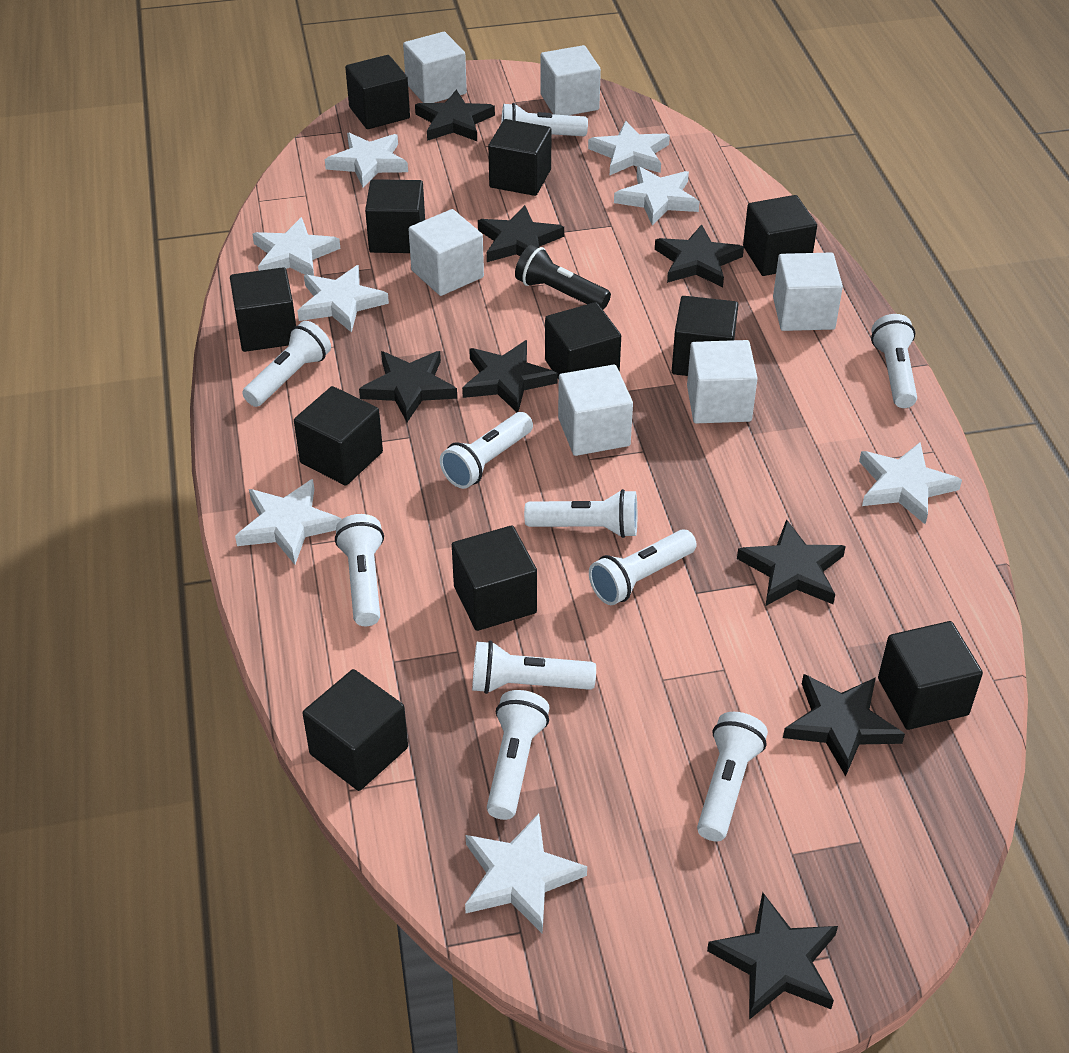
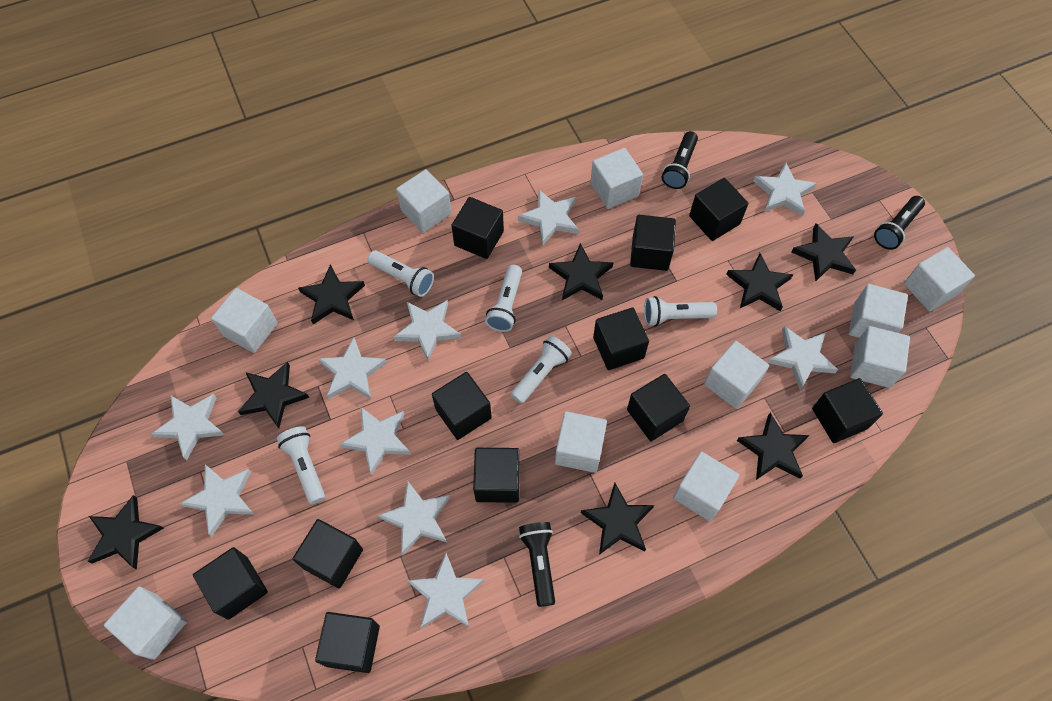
black flashlight: 1 -> 3
white cube: 6 -> 10
white flashlight: 10 -> 5
white star: 8 -> 10

